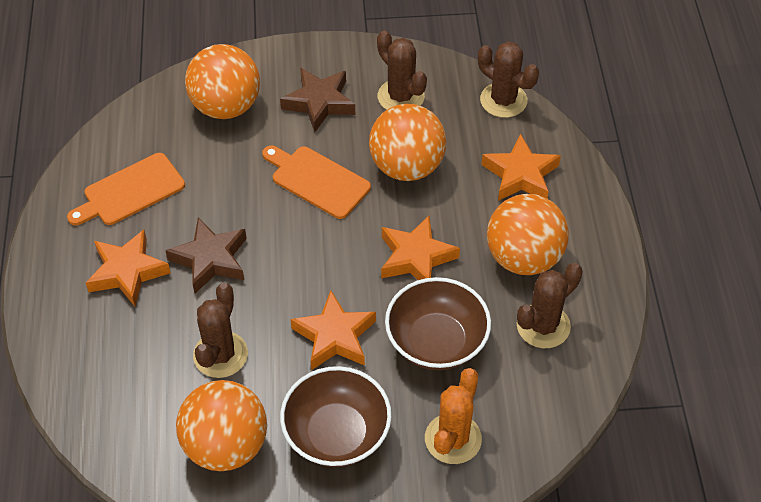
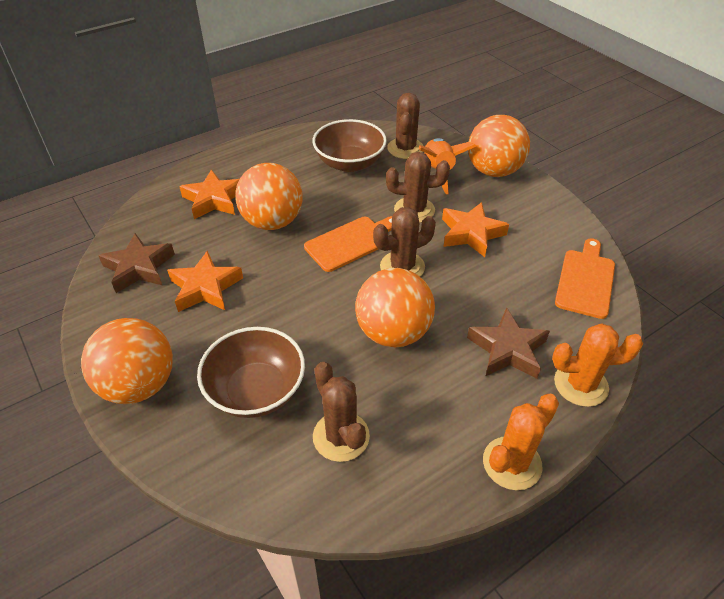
orange cactus: 1 -> 2
orange rocket: 0 -> 1
orange star: 4 -> 3

